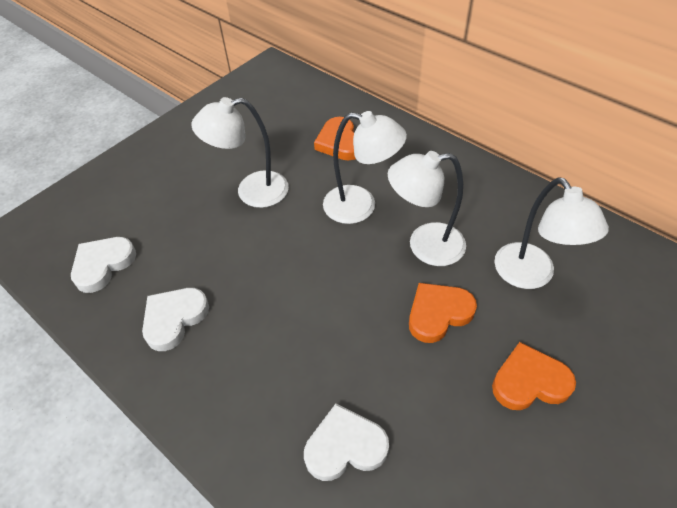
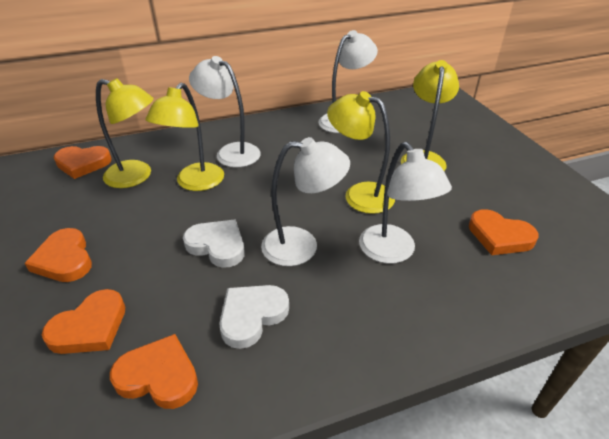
orange heart: 3 -> 5
white heart: 3 -> 2
yellow lamp: 0 -> 4

